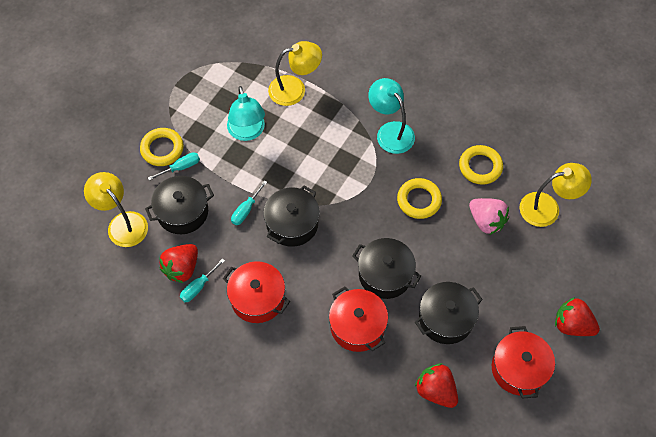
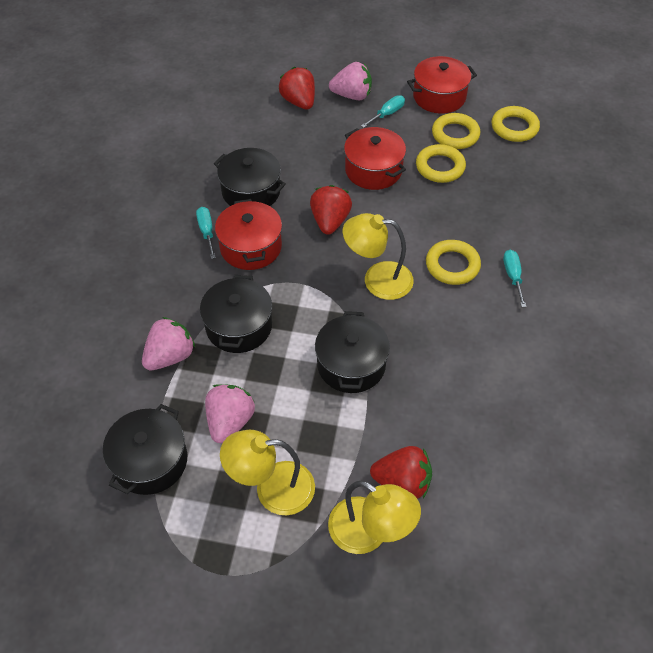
pink strawberry: 1 -> 3
turquoise lamp: 2 -> 0
yellow ring: 3 -> 4

